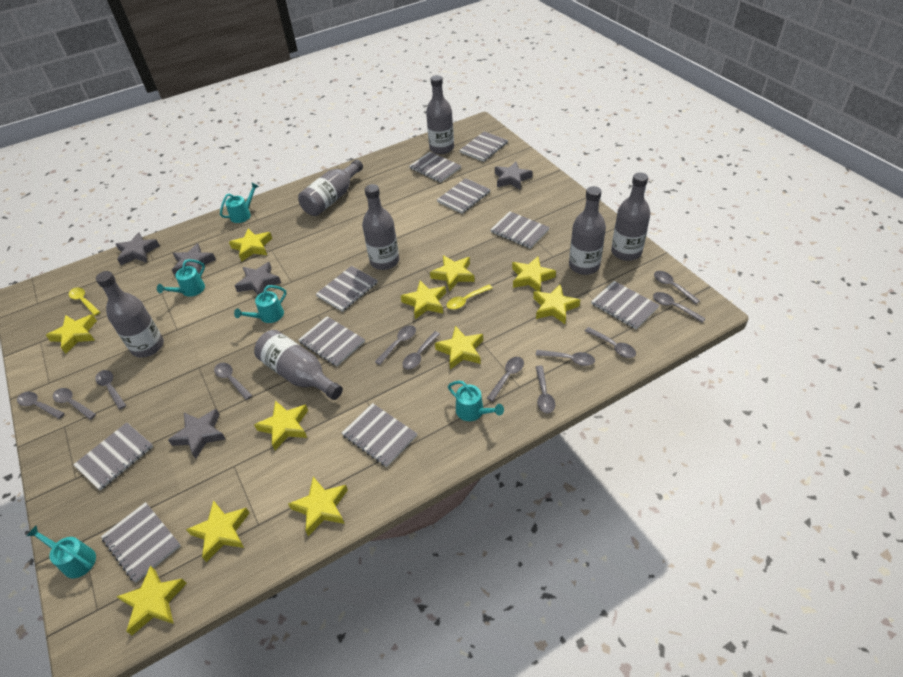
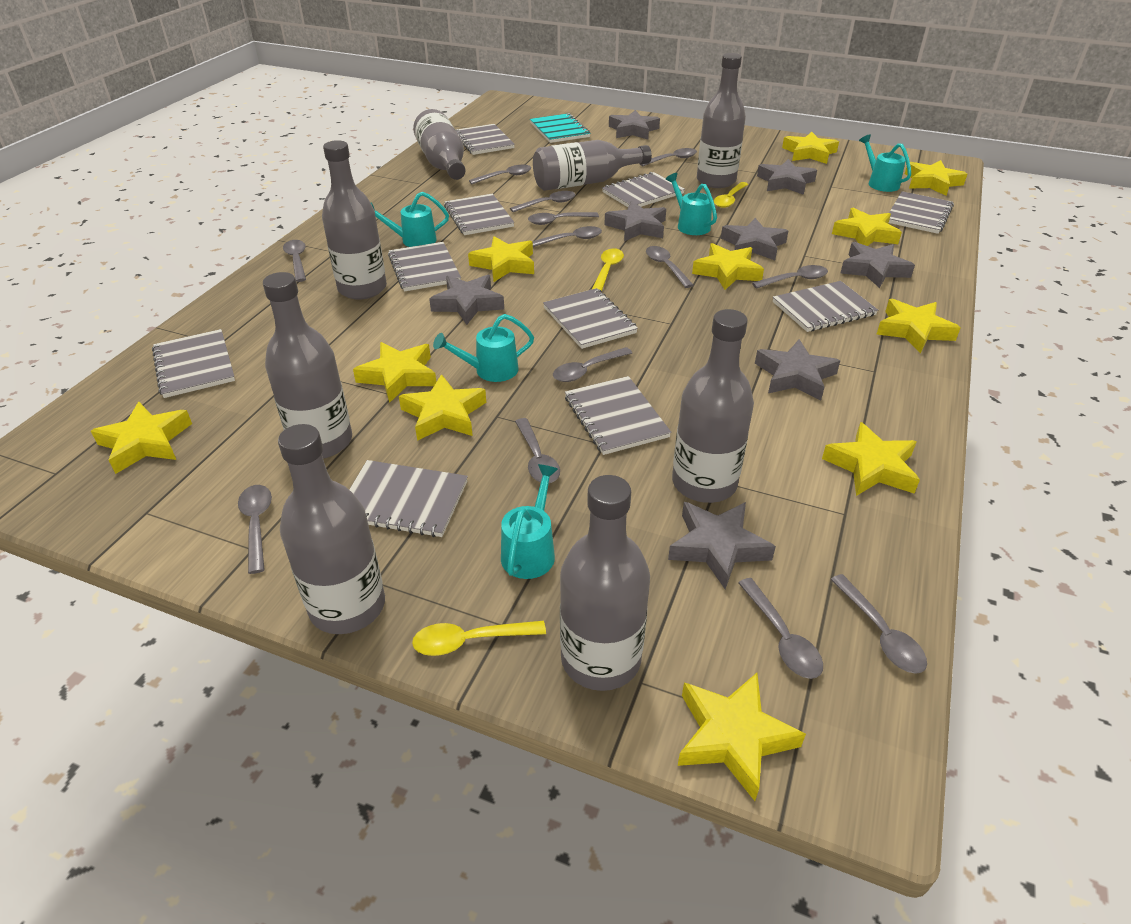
grey bottle: 7 -> 8
grey spoon: 12 -> 13
grey star: 5 -> 8
turquoise notebook: 0 -> 1
yellow spoon: 2 -> 3

